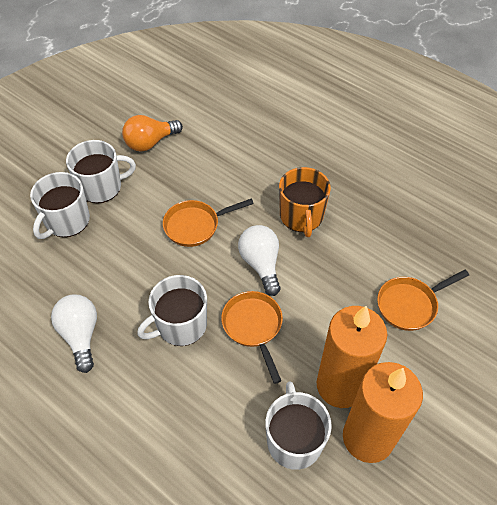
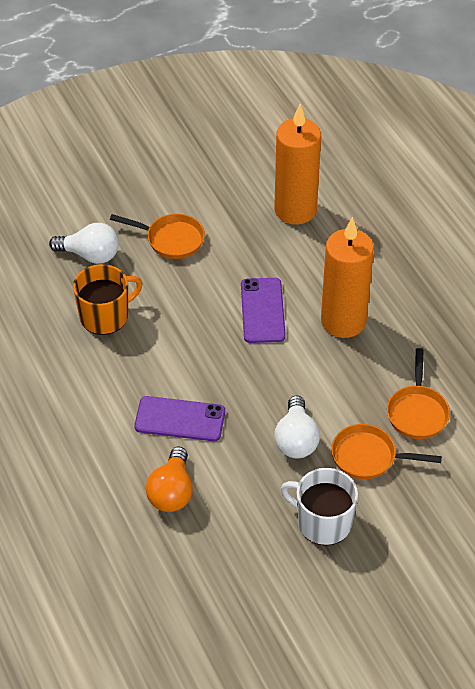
purple phone: 0 -> 2
white mug: 4 -> 1

